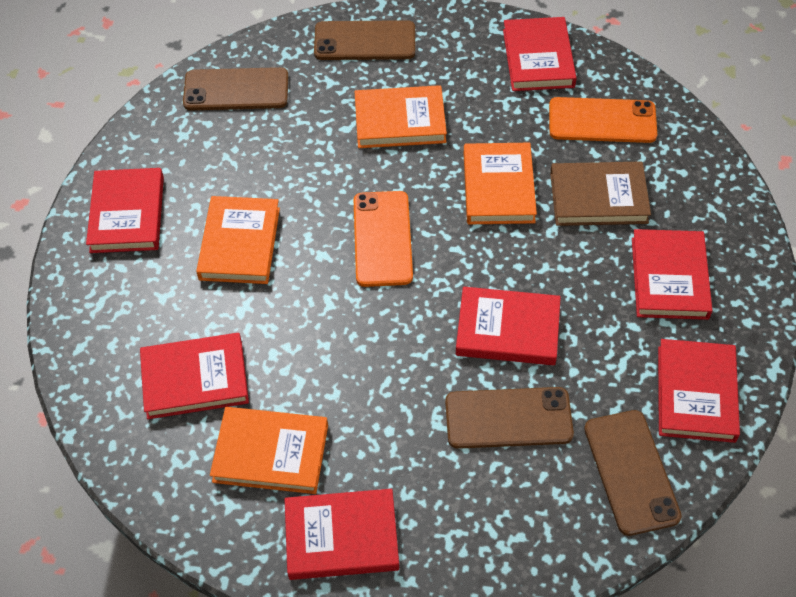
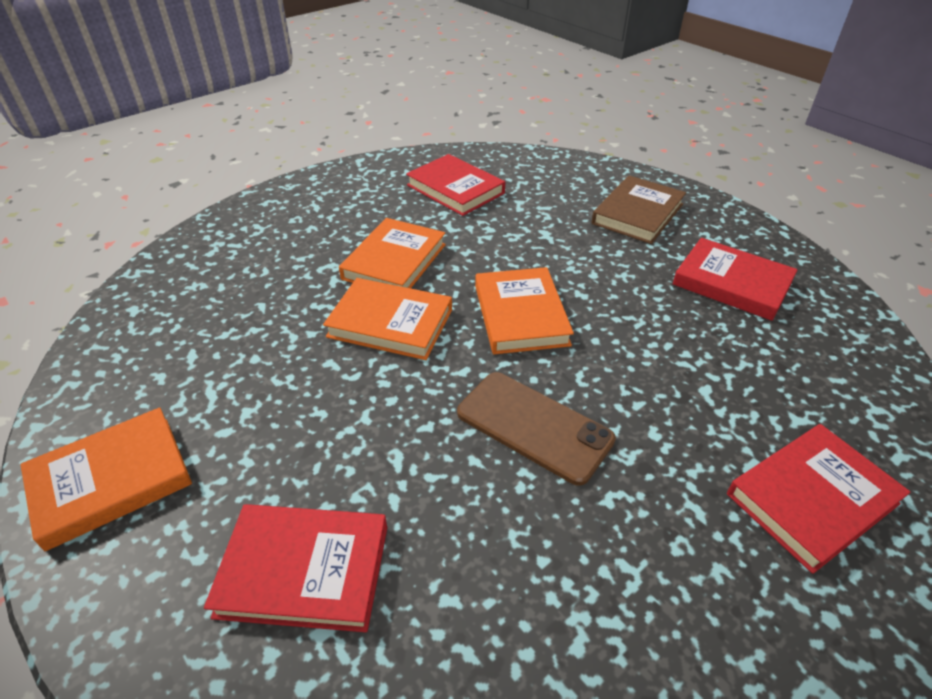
brown phone: 4 -> 1
orange phone: 2 -> 0
red book: 7 -> 4

